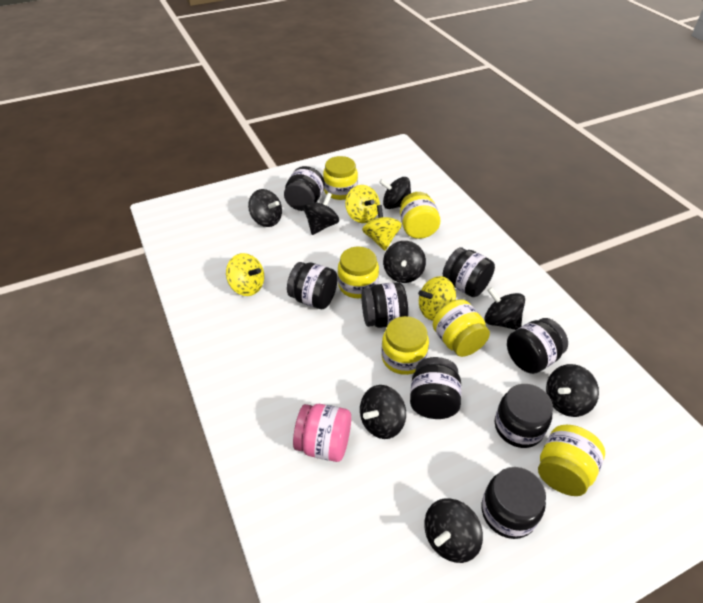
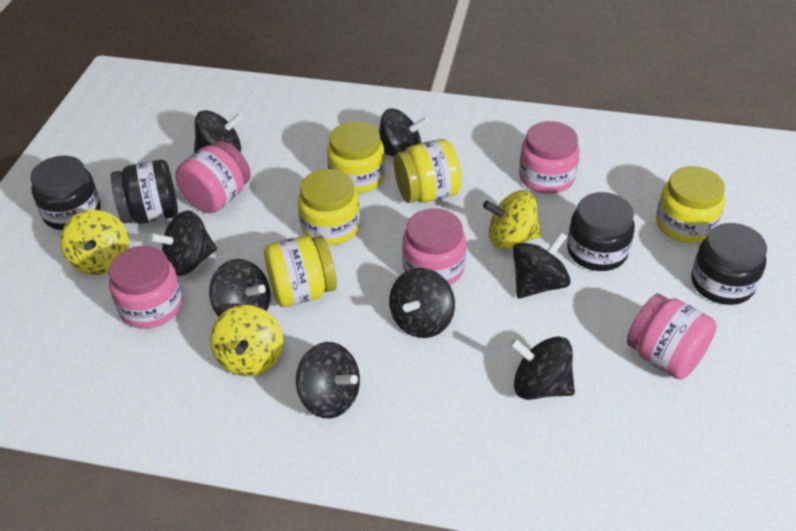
black jar: 8 -> 4
pink jar: 1 -> 5
yellow jar: 6 -> 5
yellow spinning top: 4 -> 3

